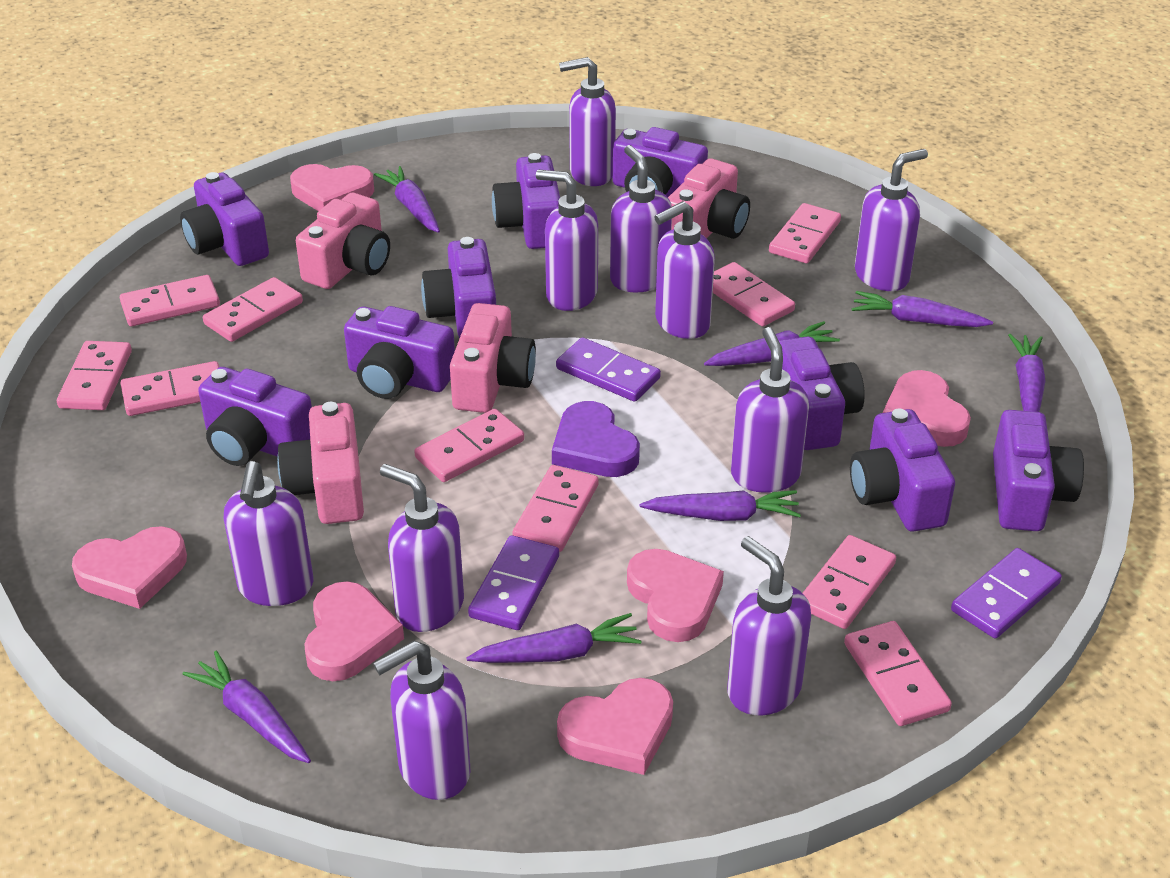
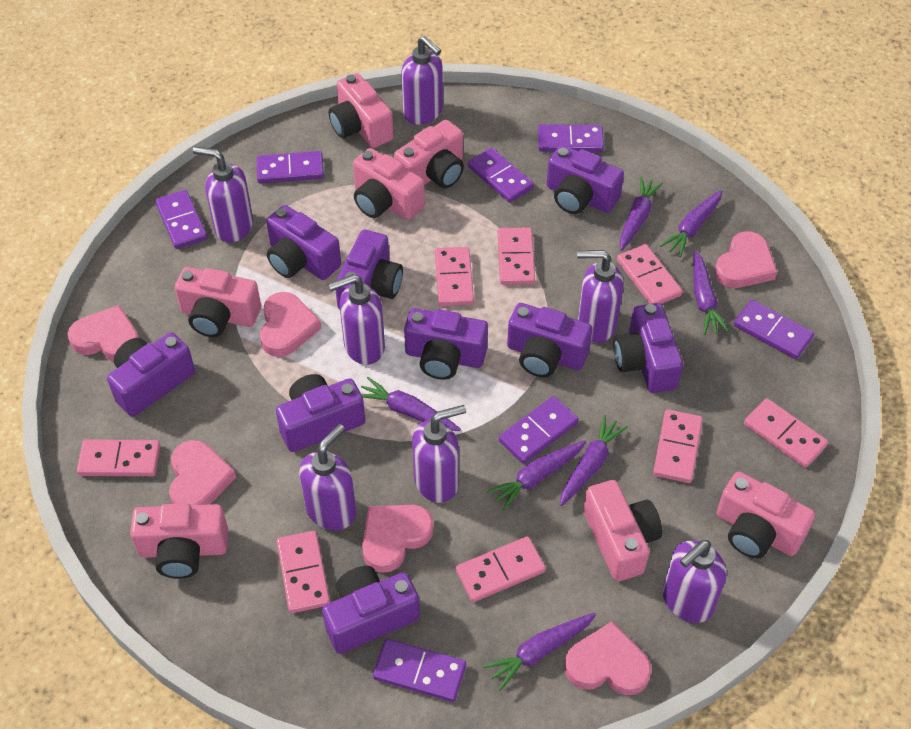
pink camera: 4 -> 7
pink domino: 10 -> 8
purple domino: 3 -> 7
purple heart: 1 -> 0
purple soap dispenser: 10 -> 7

